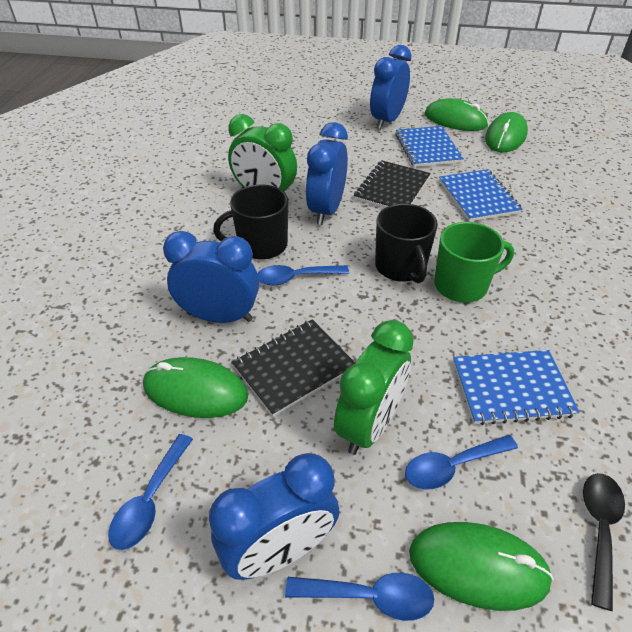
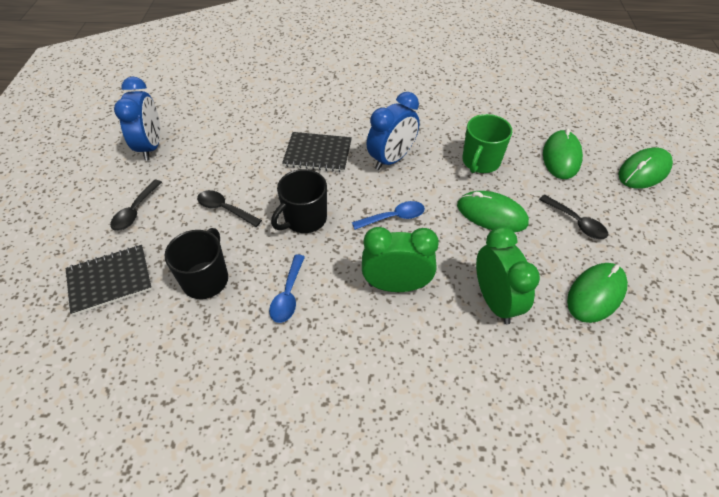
black spoon: 1 -> 3
blue clock: 4 -> 2
blue notebook: 3 -> 0
blue spoon: 4 -> 2

